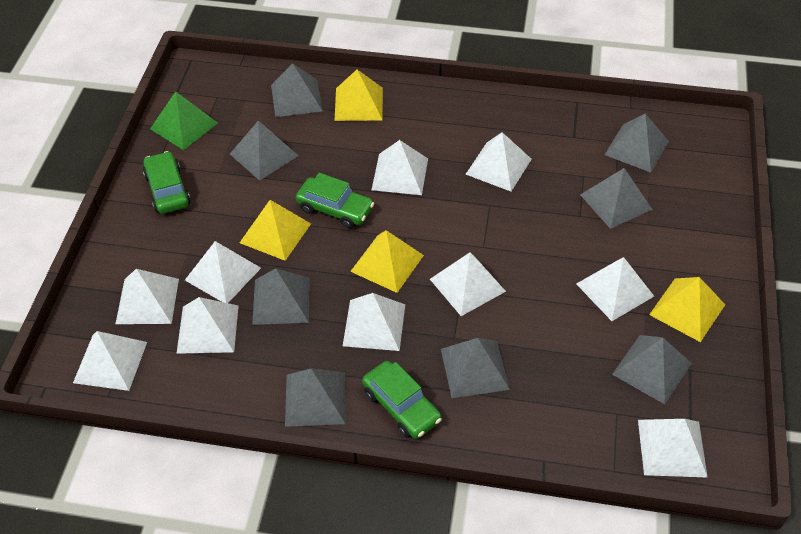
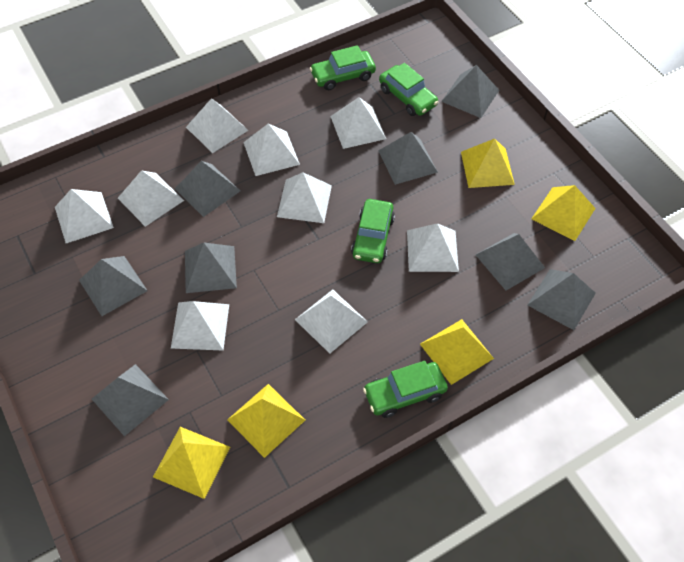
green car: 3 -> 4
green pyramid: 1 -> 0
white pyramid: 10 -> 9
yellow pyramid: 4 -> 5

